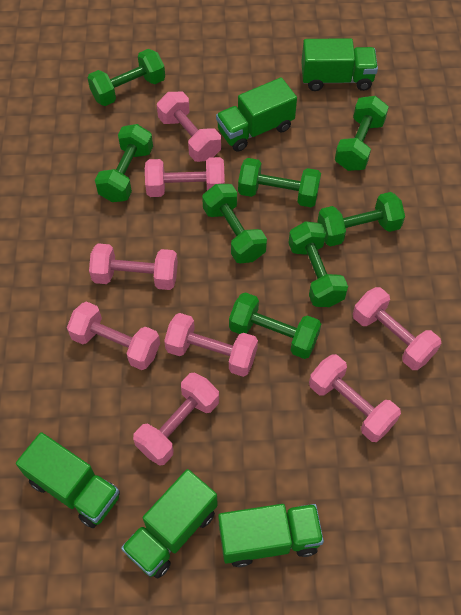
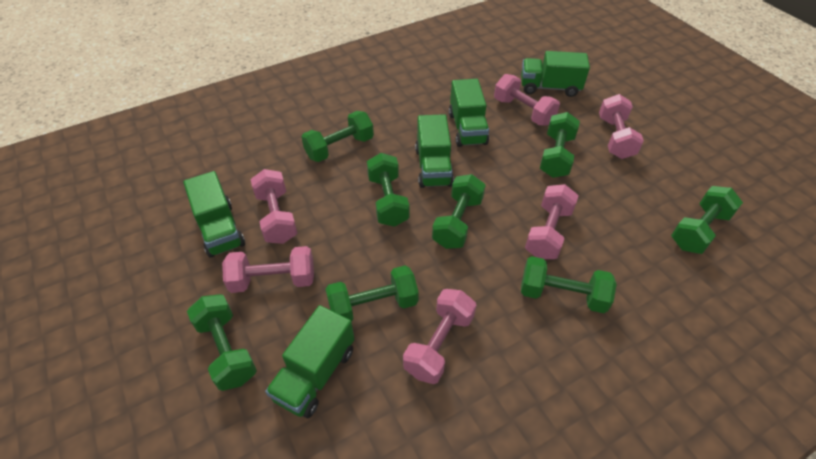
pink dumbbell: 8 -> 6

